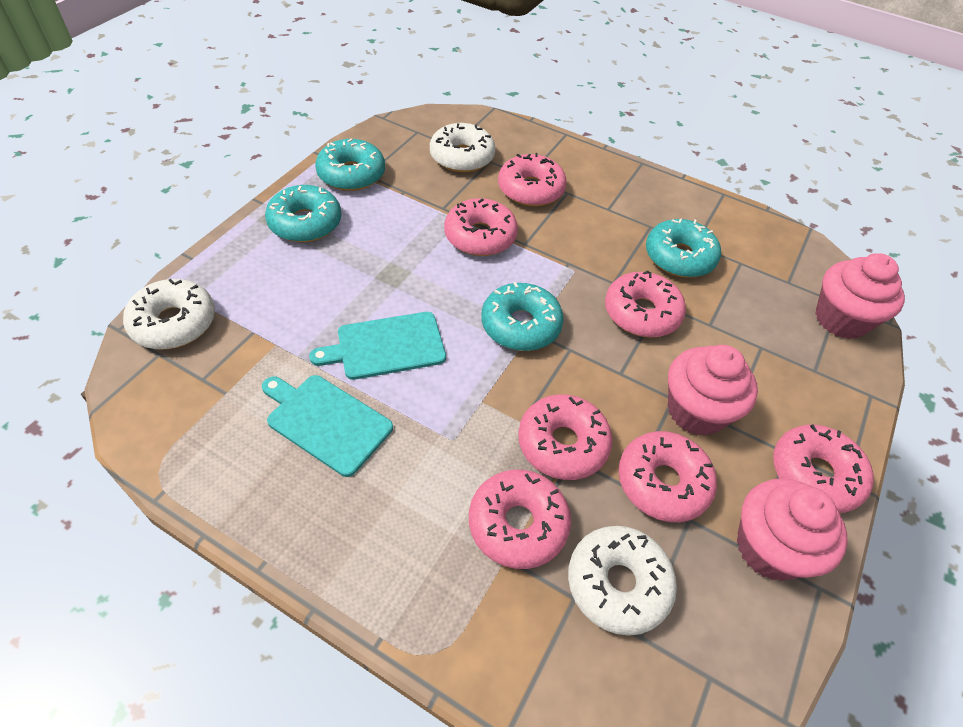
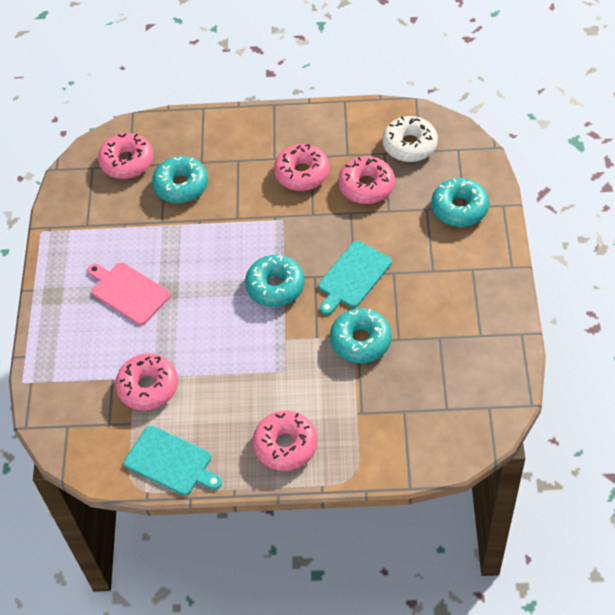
pink cupcake: 3 -> 0
pink cutting board: 0 -> 1
pink donut: 7 -> 5
white donut: 3 -> 1

